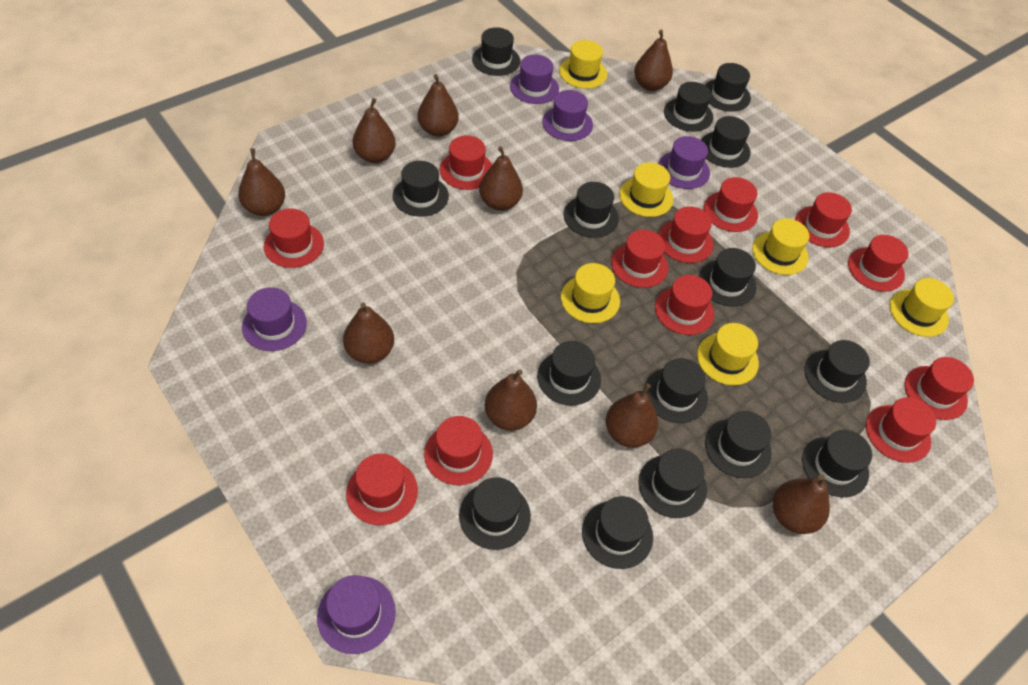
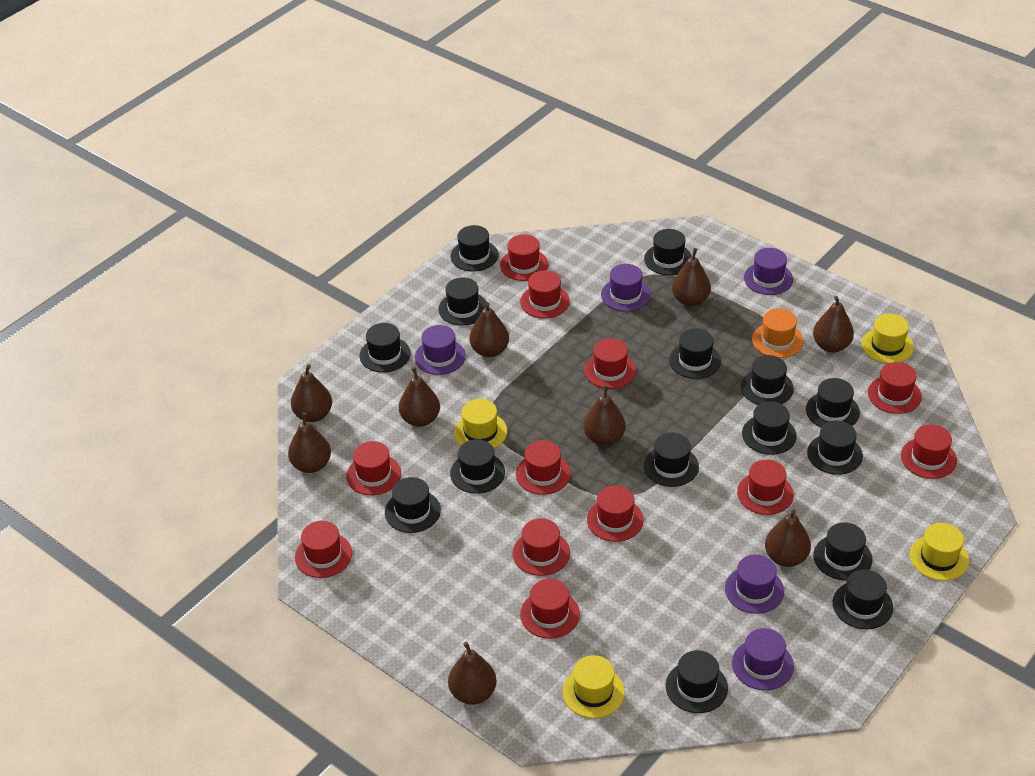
orange hat: 0 -> 1
yellow hat: 6 -> 4

